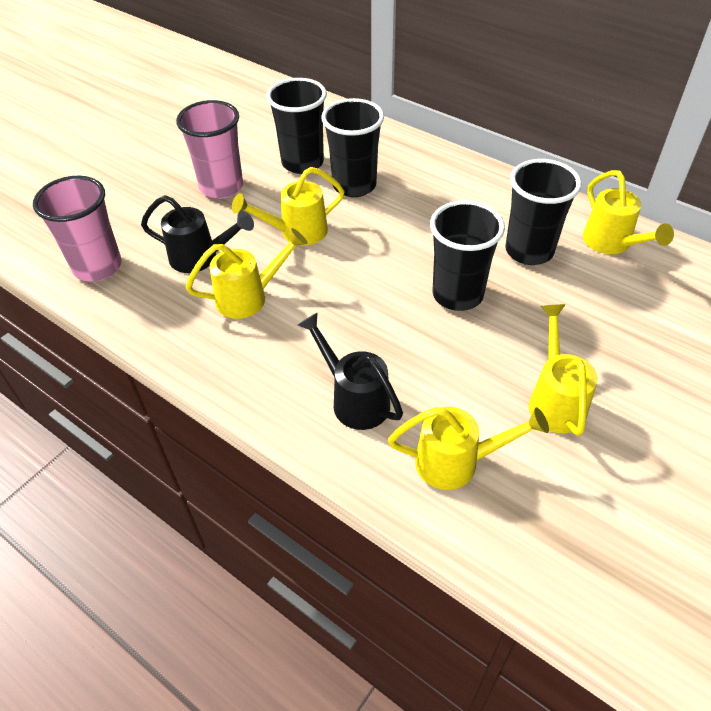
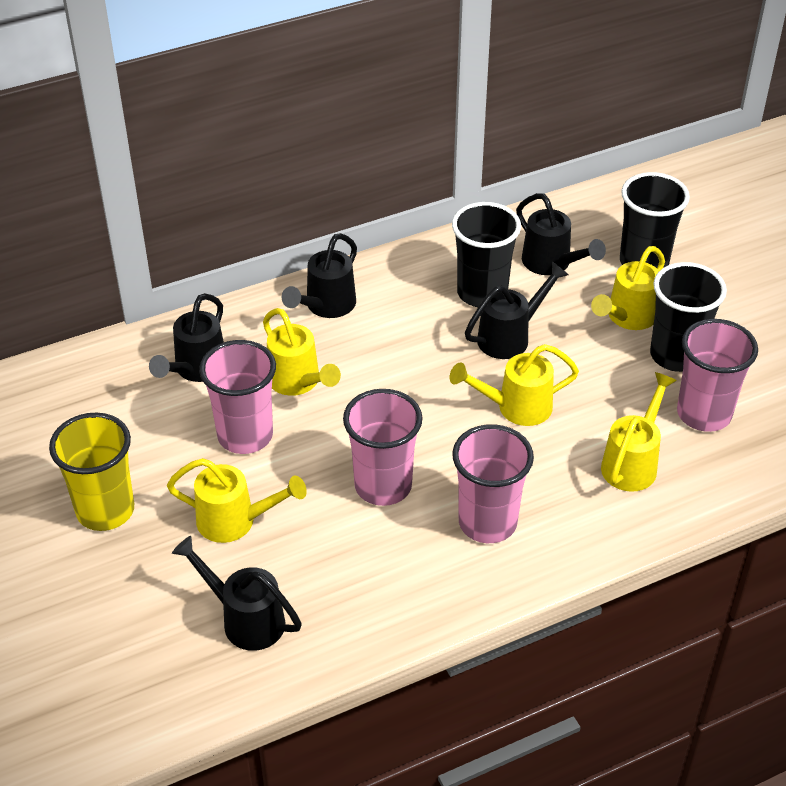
black cup: 4 -> 3
black watering can: 2 -> 5
pink cup: 2 -> 4
yellow cup: 0 -> 1

